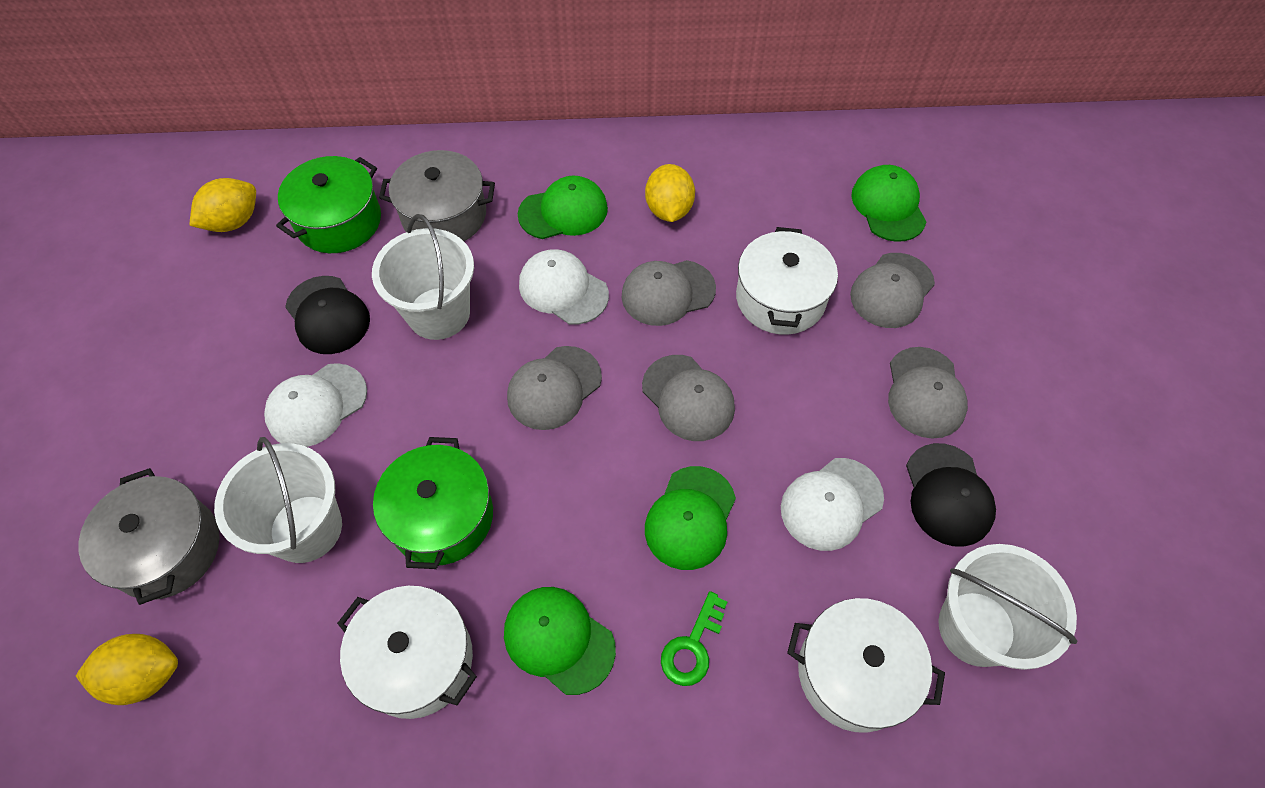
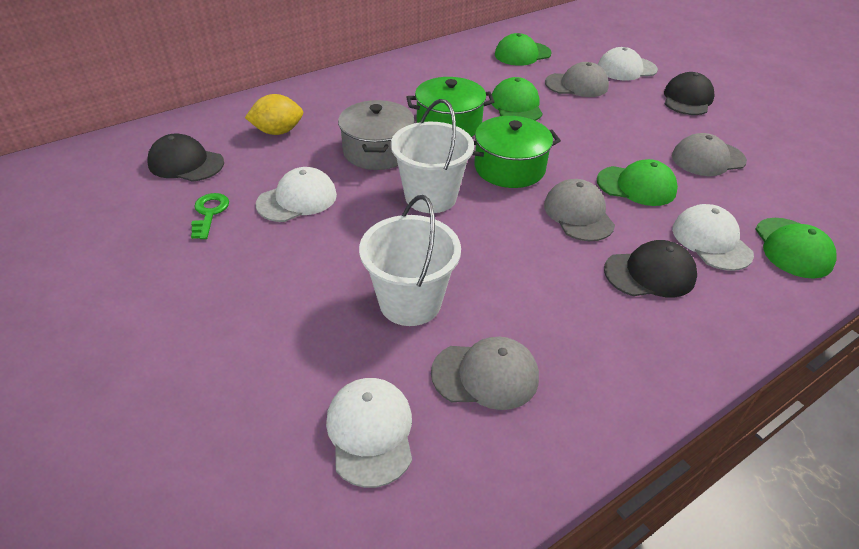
black cap: 2 -> 3
grey cap: 5 -> 4
grey pot: 2 -> 1
white bucket: 3 -> 2
white cap: 3 -> 4
white pot: 3 -> 0
yellow lemon: 3 -> 1

